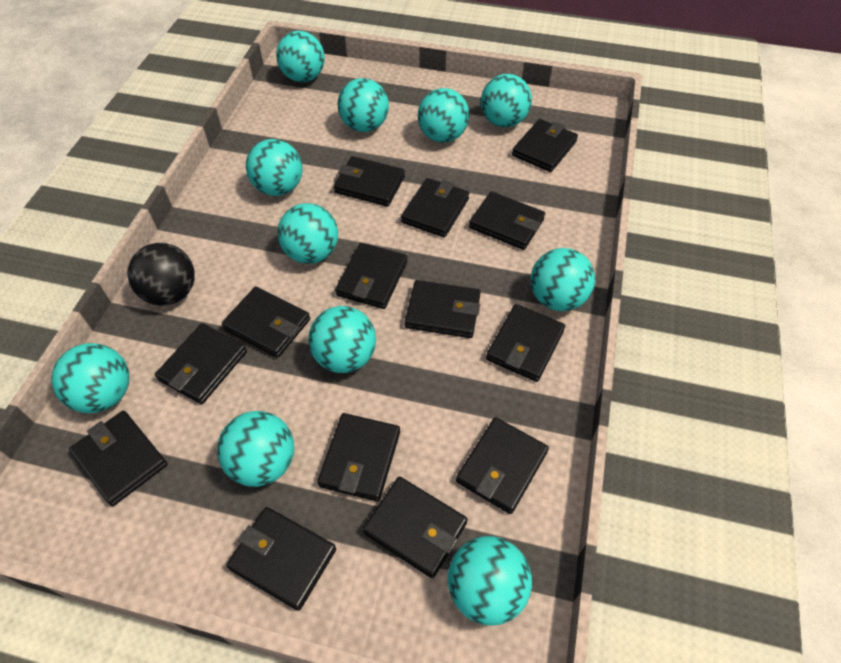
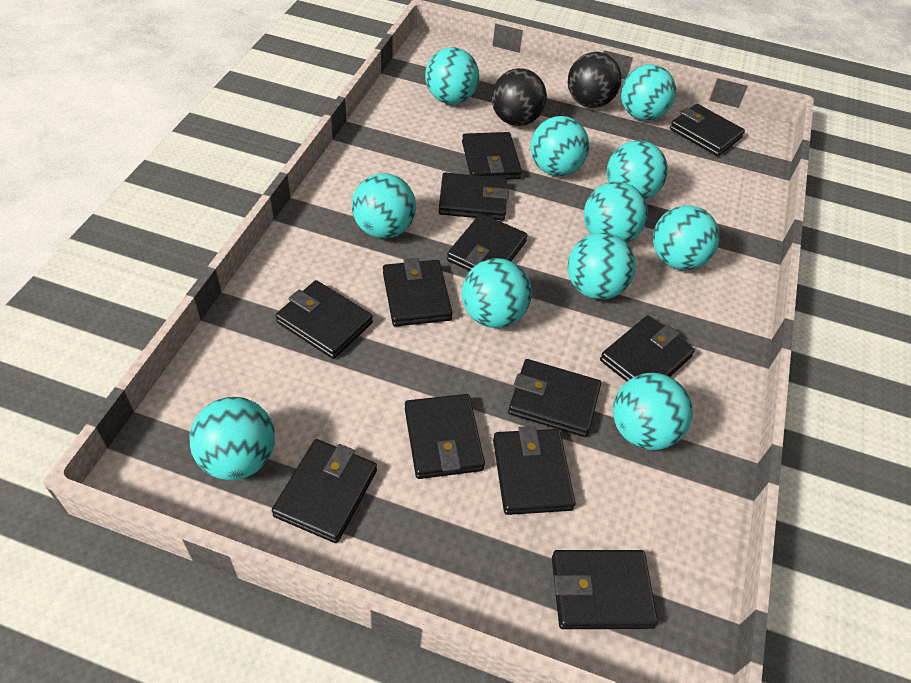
black ball: 1 -> 2
black wallet: 14 -> 12

